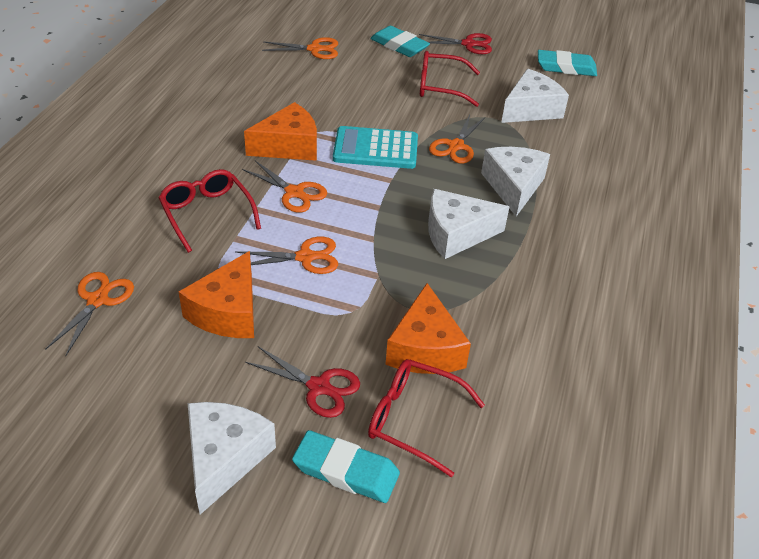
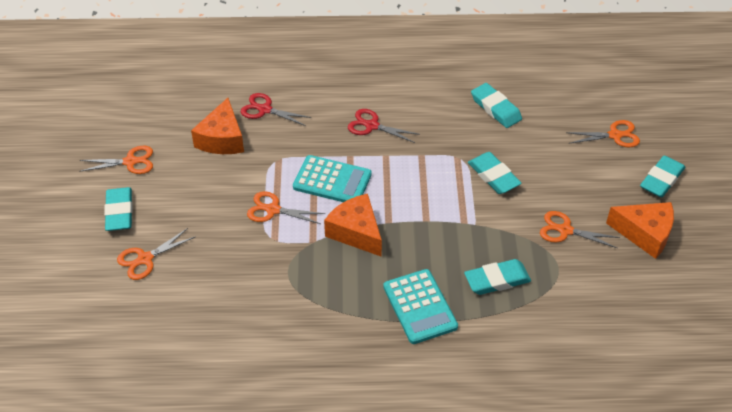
red glasses: 3 -> 0
turquoise calculator: 1 -> 2
turquoise eraser: 3 -> 5
white cheese: 4 -> 0

